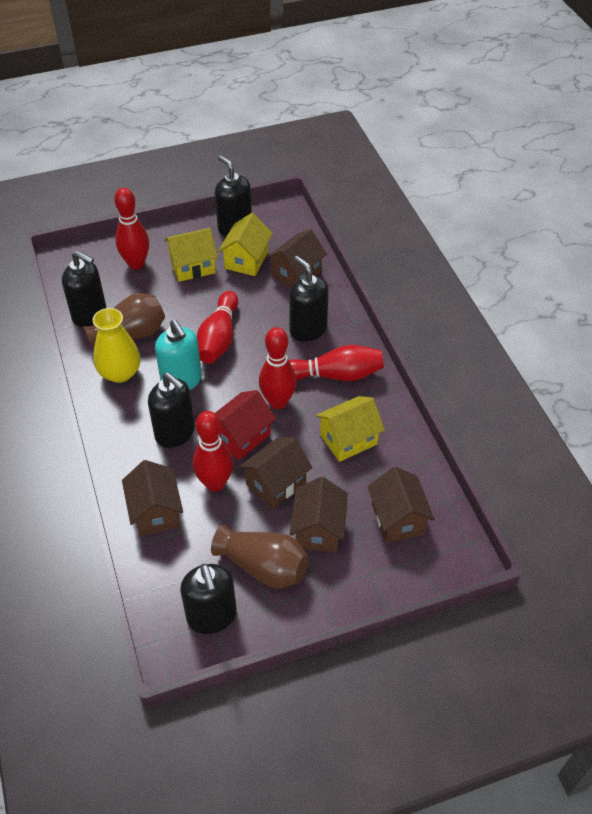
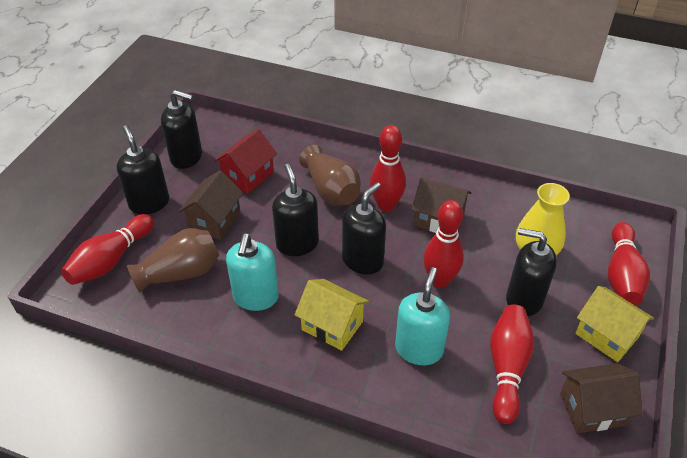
brown house: 5 -> 3
turquoise soap dispenser: 1 -> 2
yellow house: 3 -> 2

